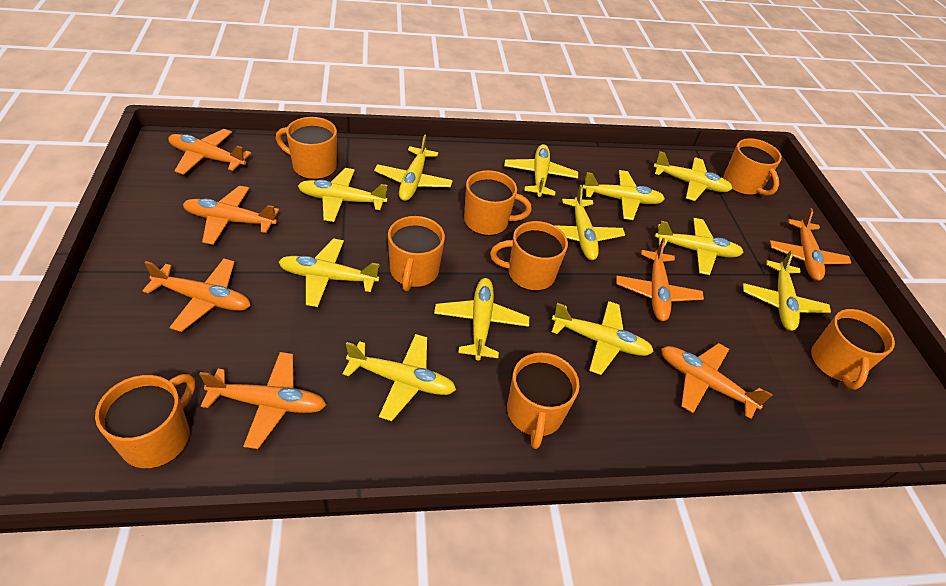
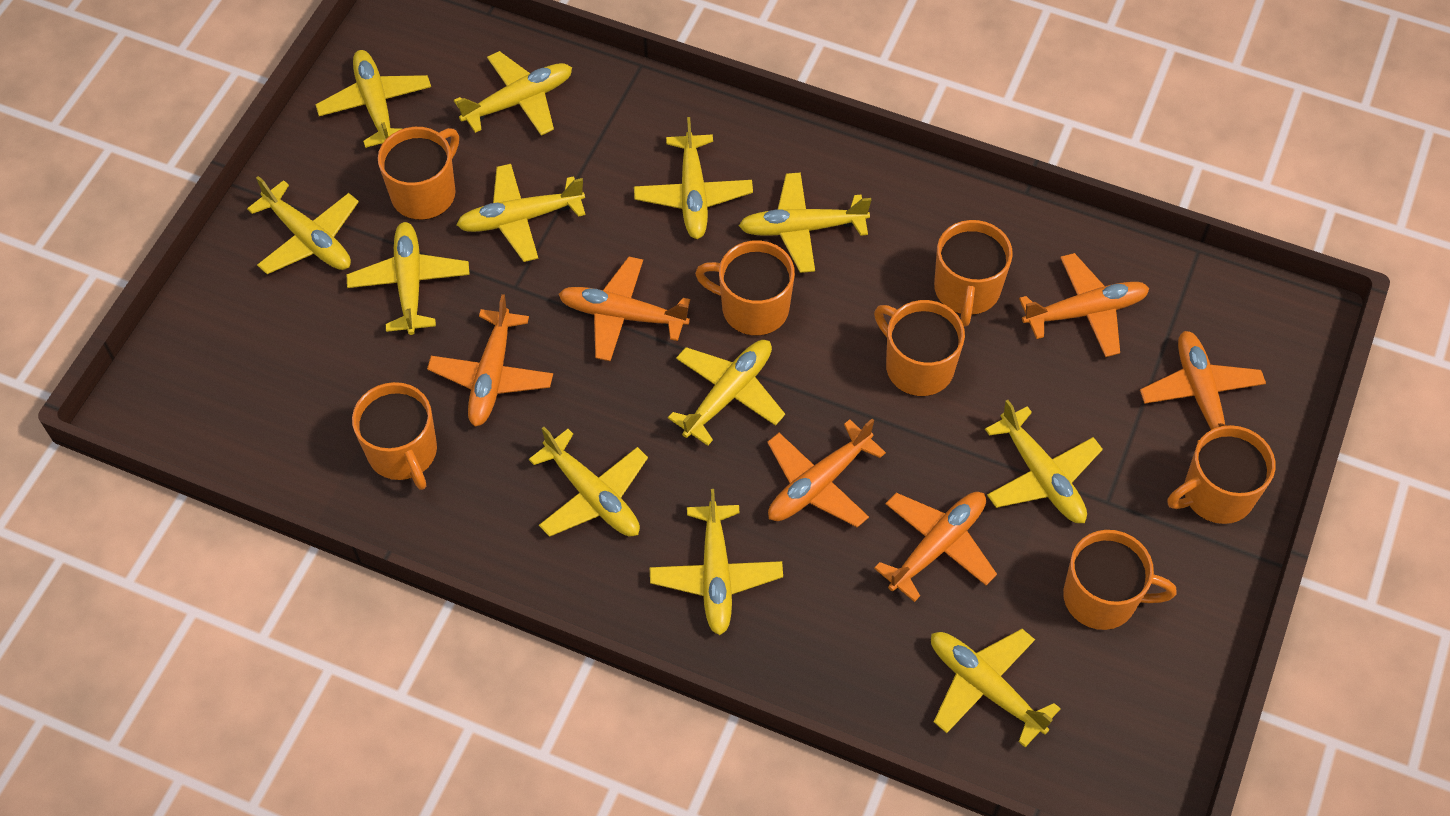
orange mug: 8 -> 7
orange plane: 7 -> 6

